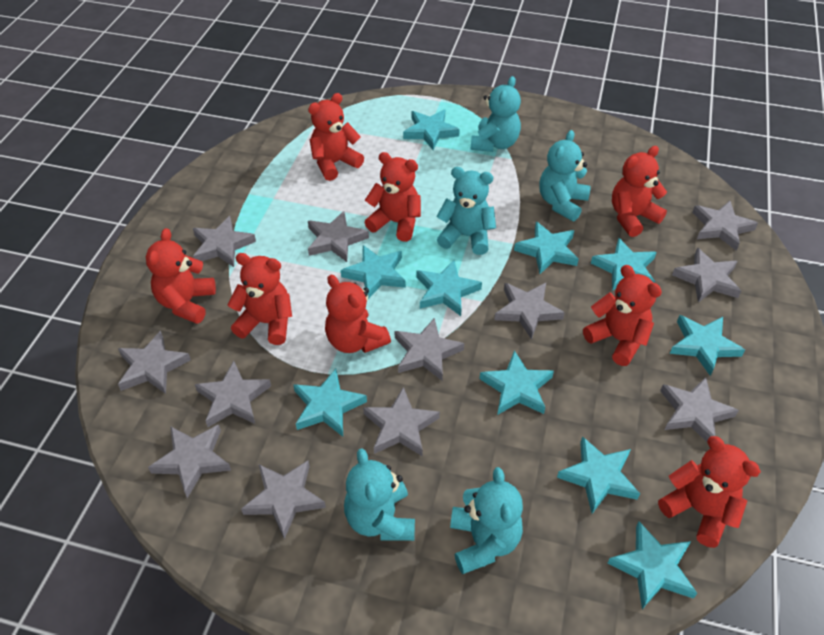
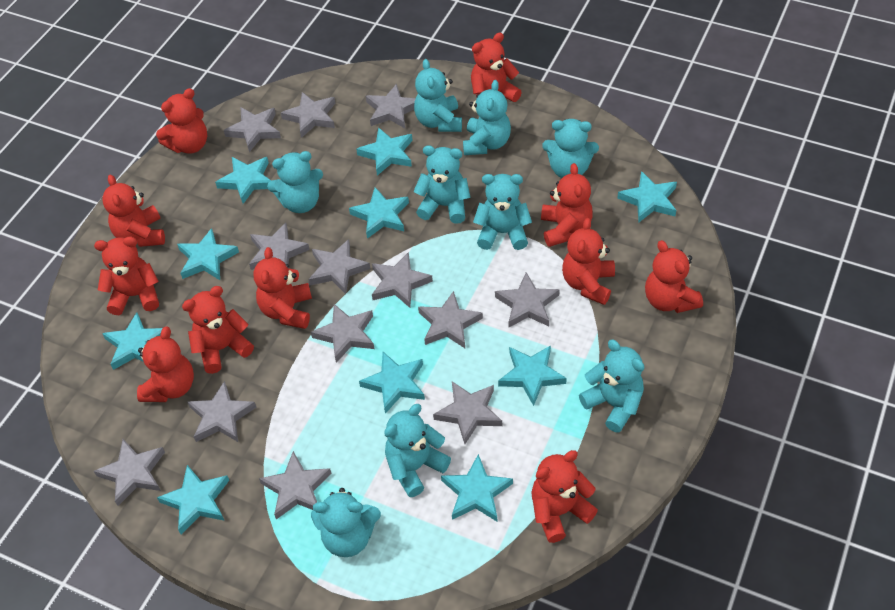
grey star: 12 -> 13
red teddy bear: 8 -> 11
turquoise teddy bear: 5 -> 9

